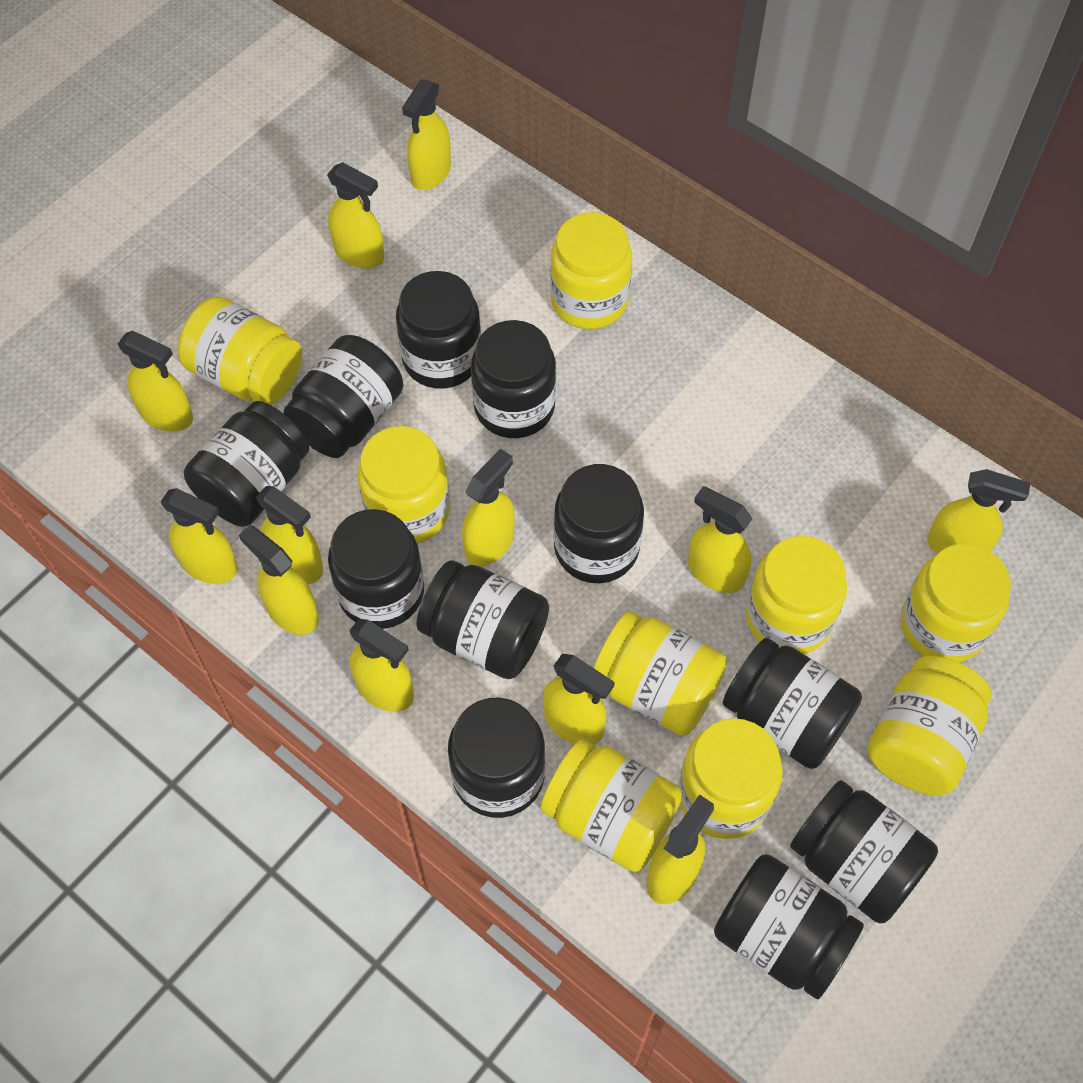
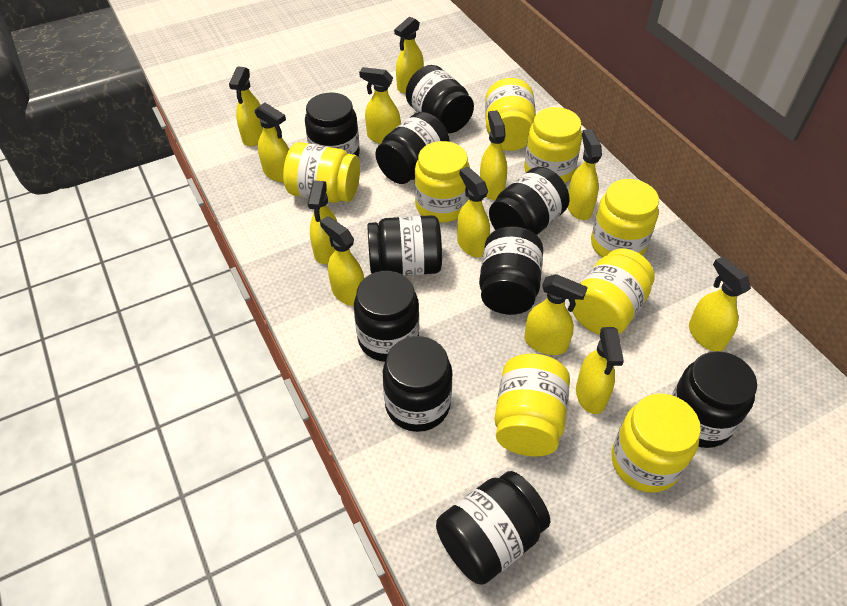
black jar: 11 -> 10
yellow jar: 9 -> 8

